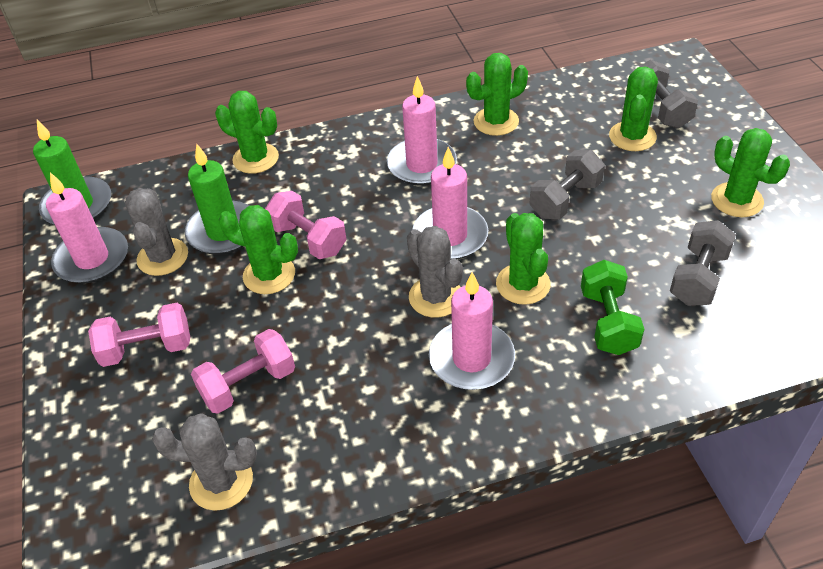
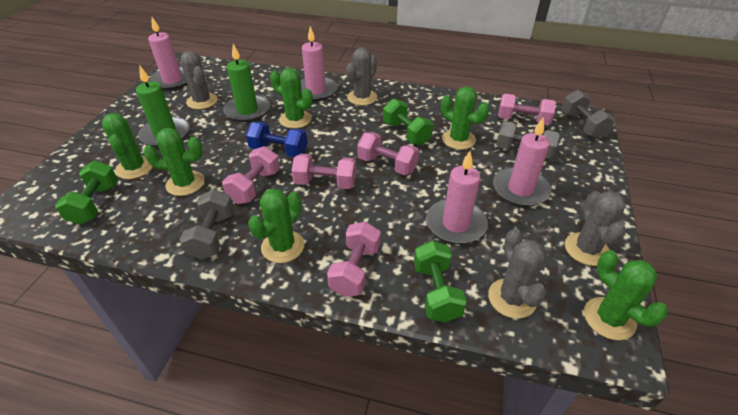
blue dumbbell: 0 -> 1
green dumbbell: 1 -> 3
grey cactus: 3 -> 4
pink dumbbell: 3 -> 5

